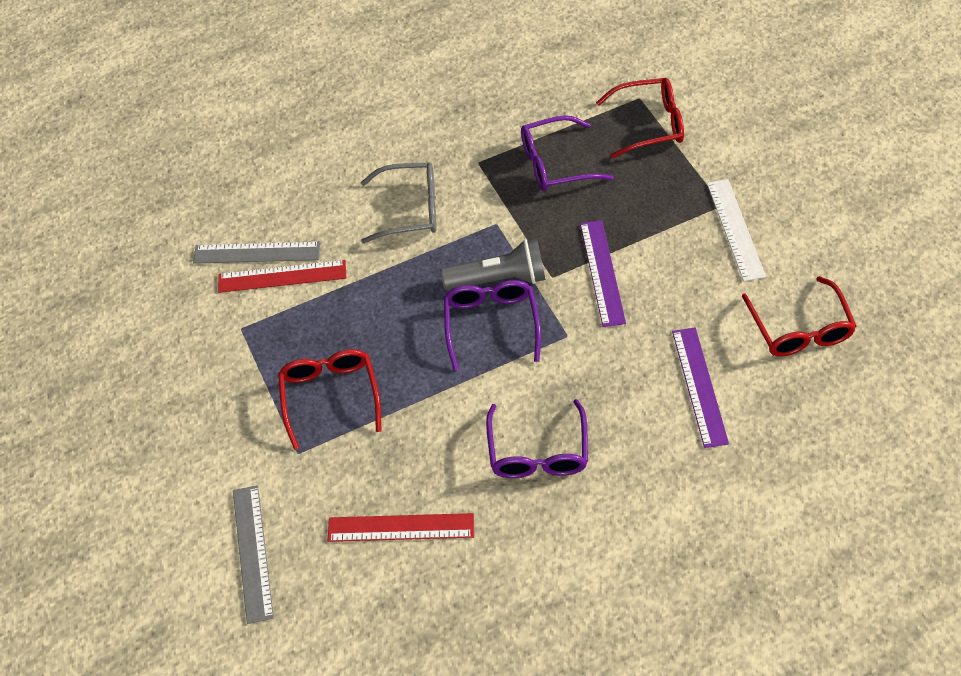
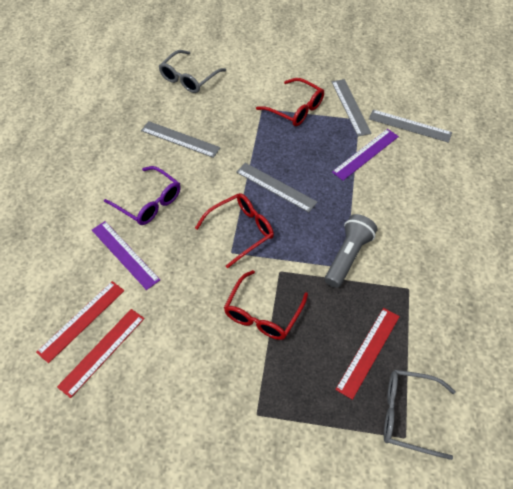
grey glasses: 1 -> 2
grey ruler: 2 -> 4
purple glasses: 3 -> 1
red ruler: 2 -> 3
white ruler: 1 -> 0

